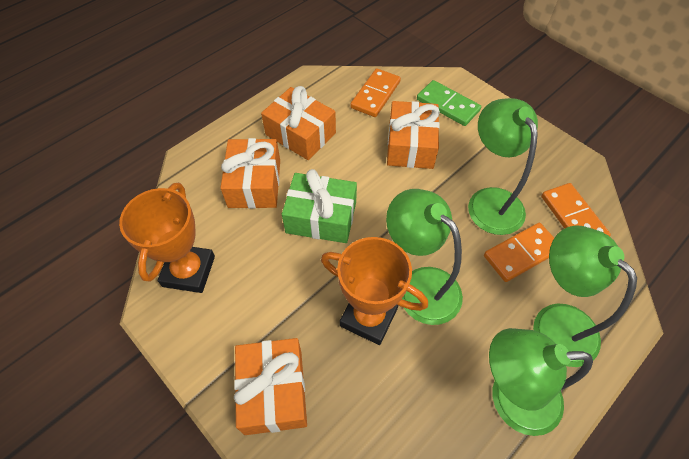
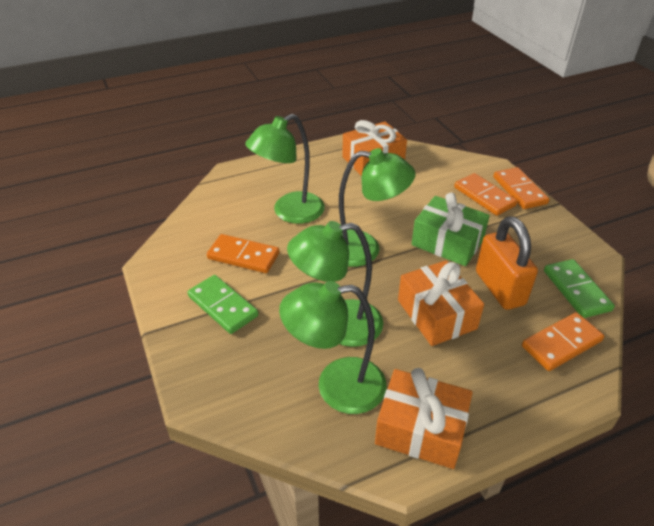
green domino: 1 -> 2
orange domino: 3 -> 4
orange gift: 4 -> 3
orange padlock: 0 -> 1
orange trophy: 2 -> 0

